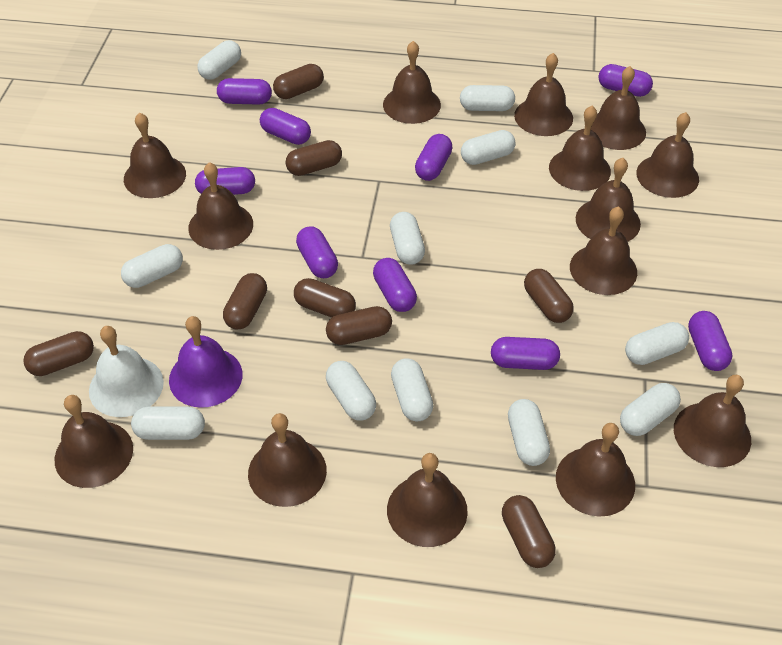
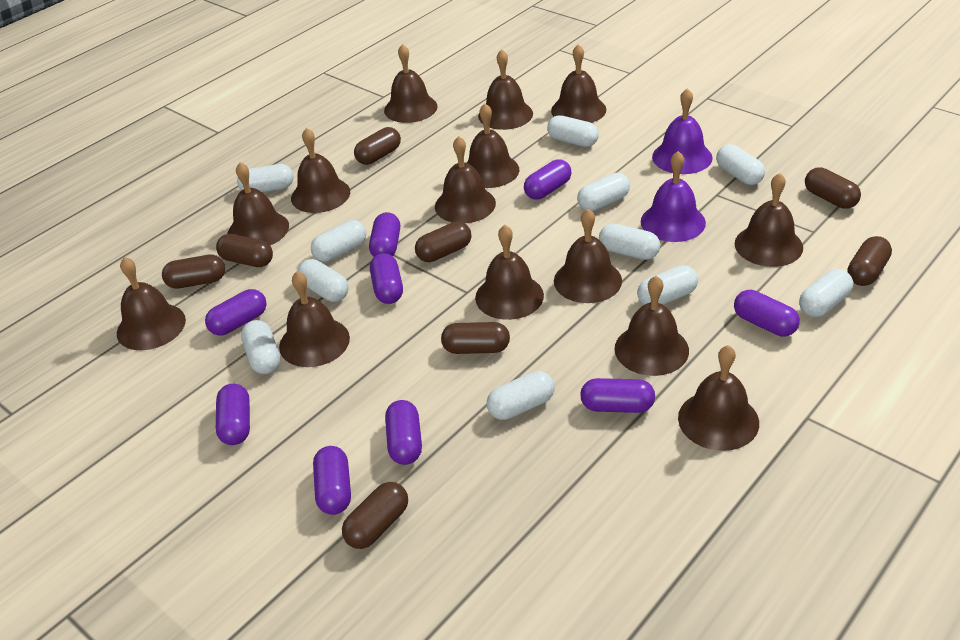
purple bell: 1 -> 2
white bell: 1 -> 0

